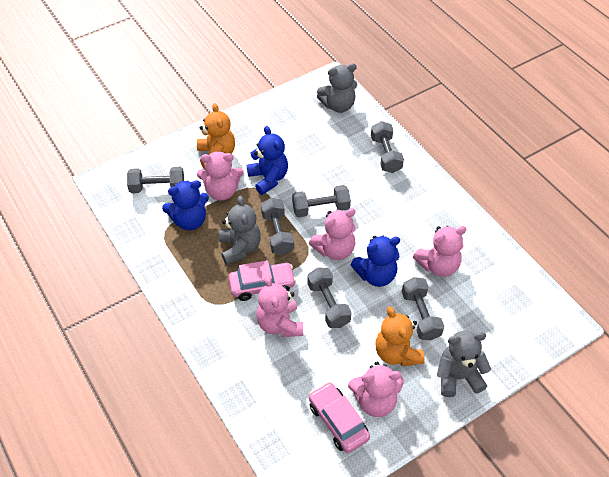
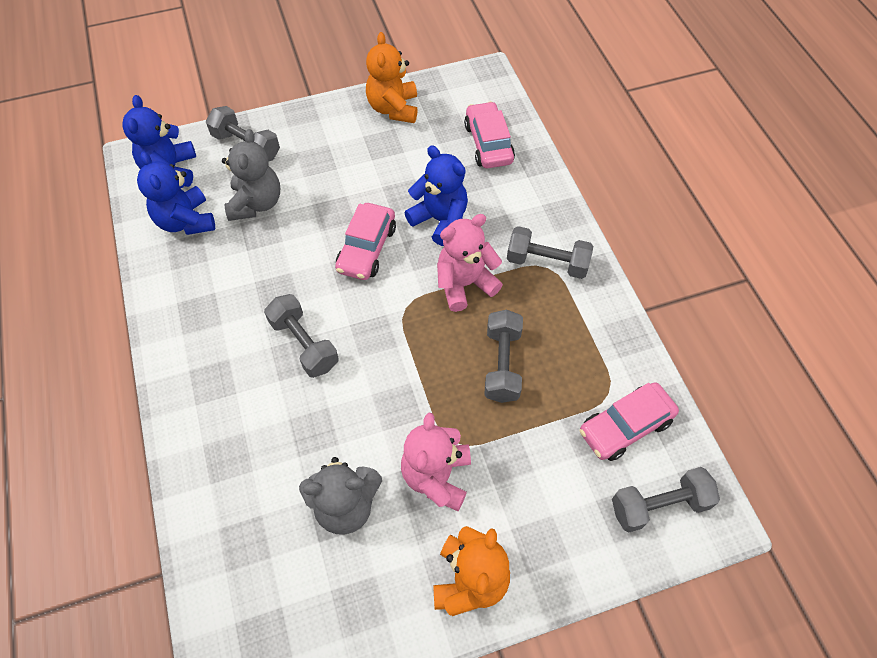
grey dumbbell: 6 -> 5
grey teddy bear: 3 -> 2
pink car: 2 -> 3
pink teddy bear: 5 -> 2

